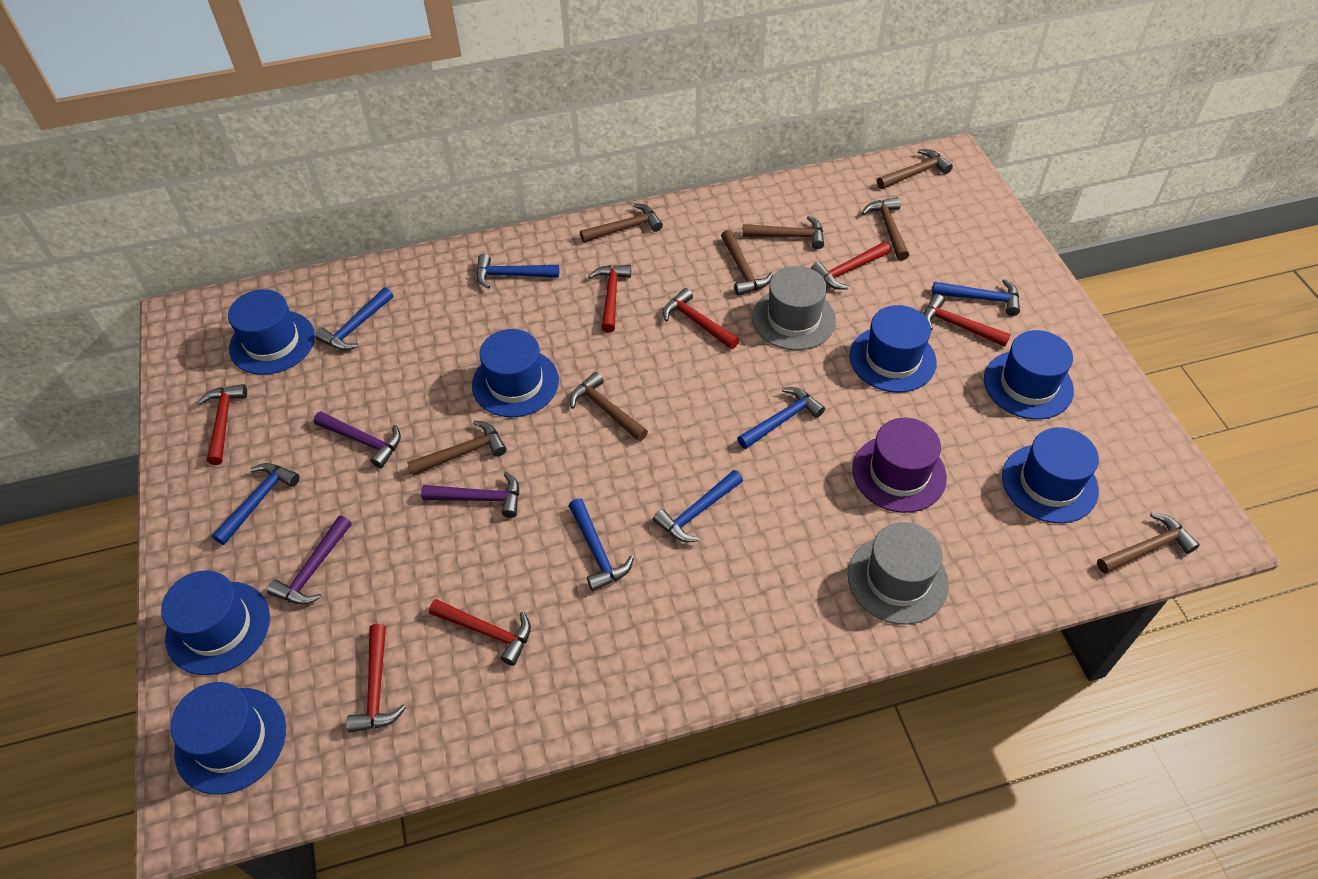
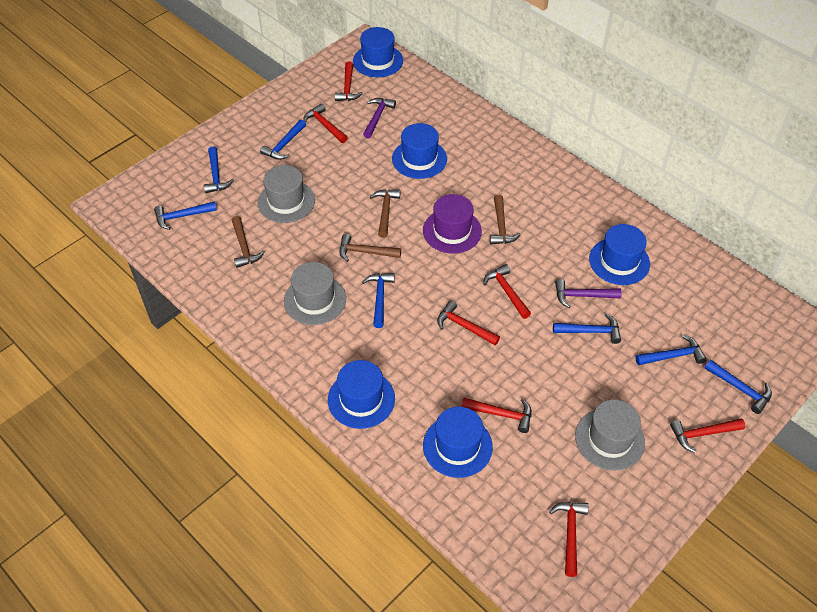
blue hat: 7 -> 5
brown hammer: 8 -> 4
grey hat: 2 -> 3
purple hammer: 3 -> 2

